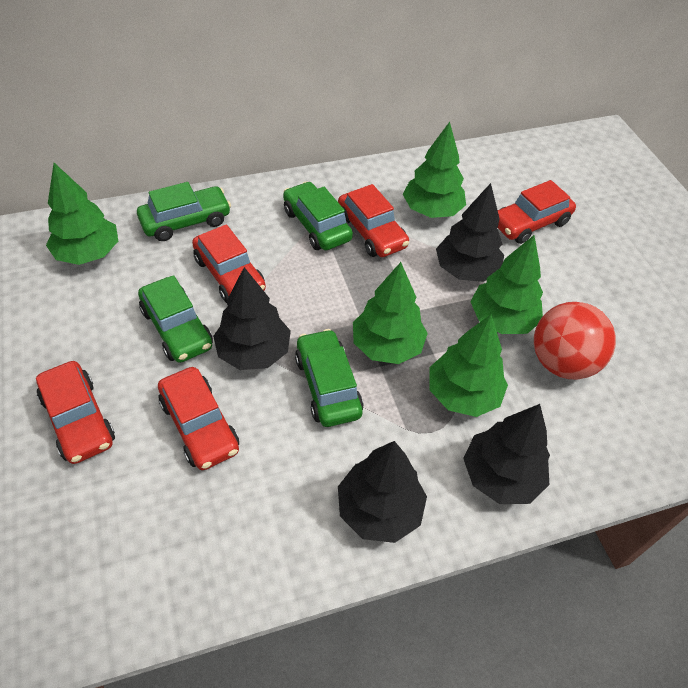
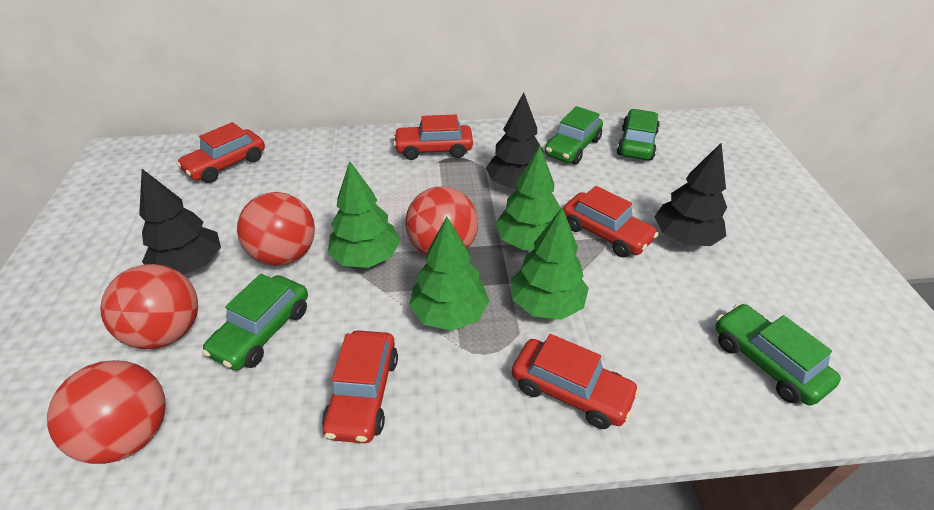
black tree: 4 -> 3
green tree: 5 -> 4
red ball: 1 -> 4

